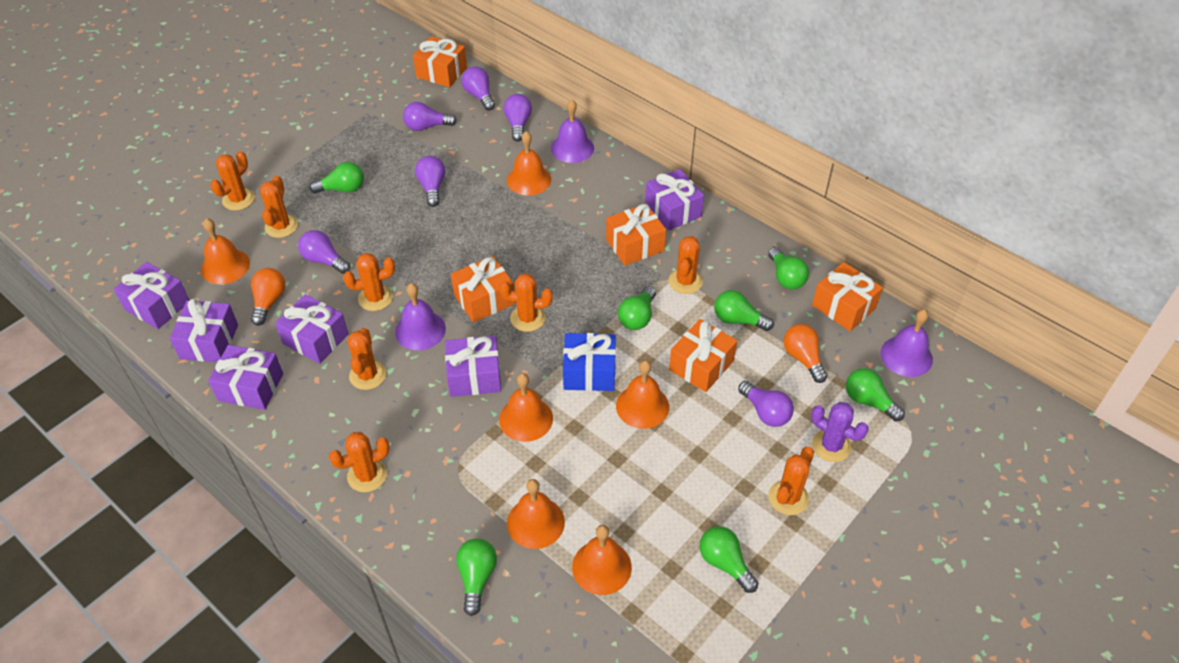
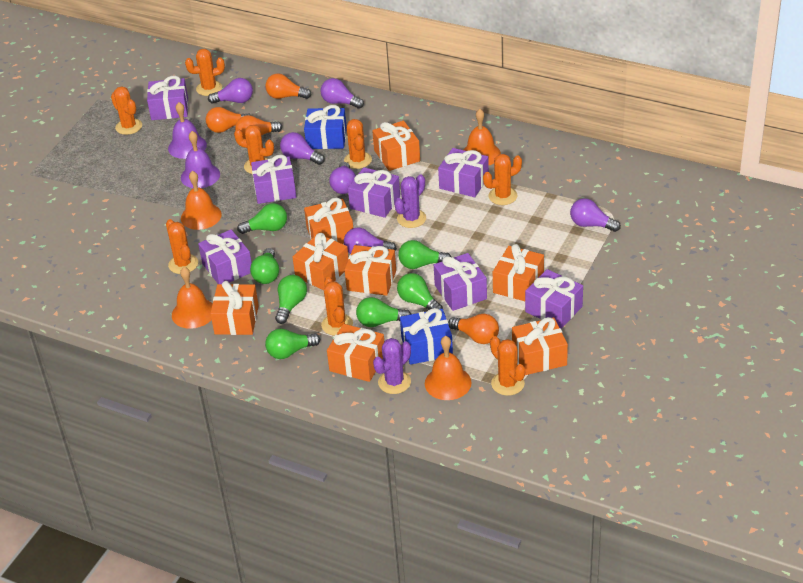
blue gift: 1 -> 2
orange bell: 6 -> 4
orange gift: 5 -> 8
orange light bulb: 2 -> 4
purple bell: 3 -> 2
purple cactus: 1 -> 2
purple gift: 6 -> 7

